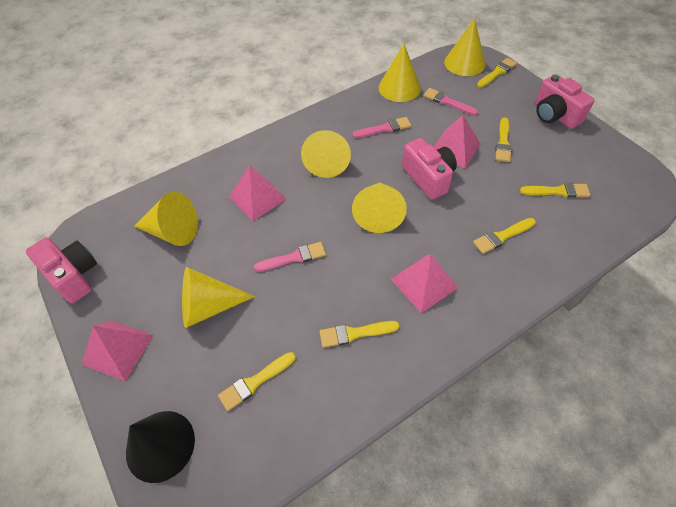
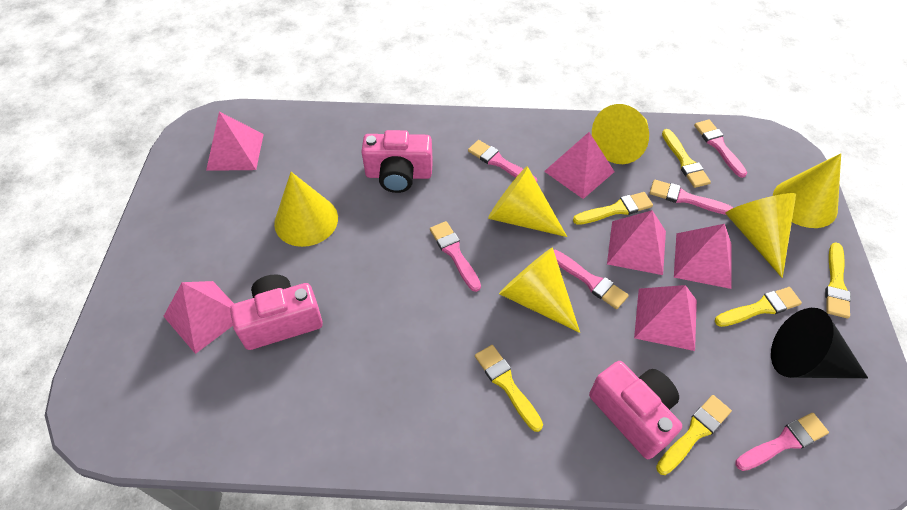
pink brush: 3 -> 6
pink pyramid: 4 -> 6

